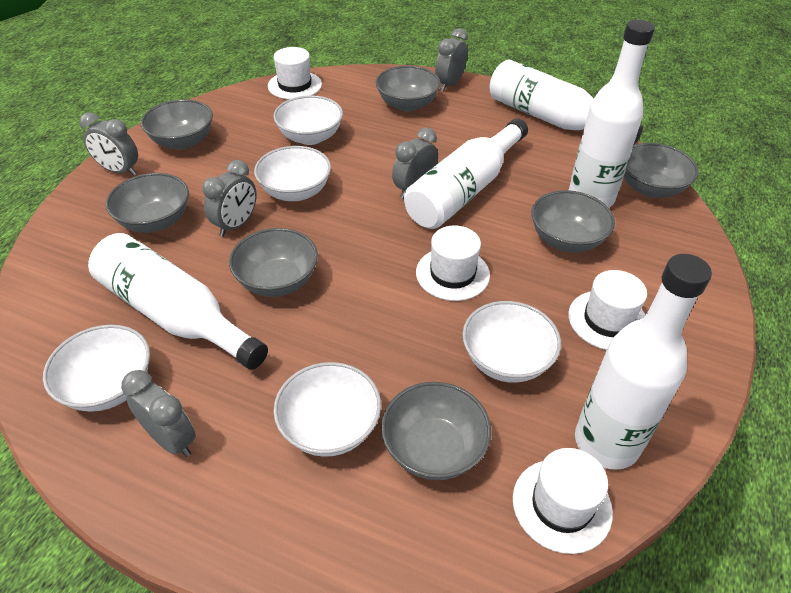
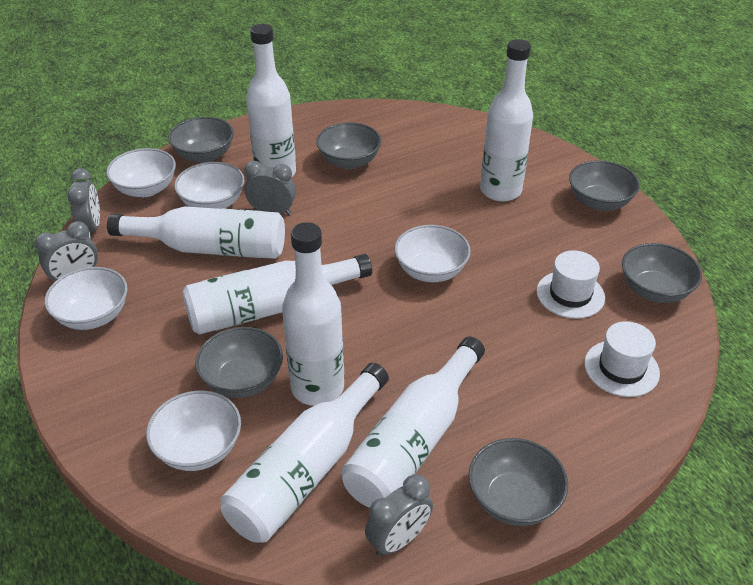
grey bowl: 7 -> 6
grey clock: 5 -> 4
white bottle: 5 -> 7
white hat: 4 -> 2

